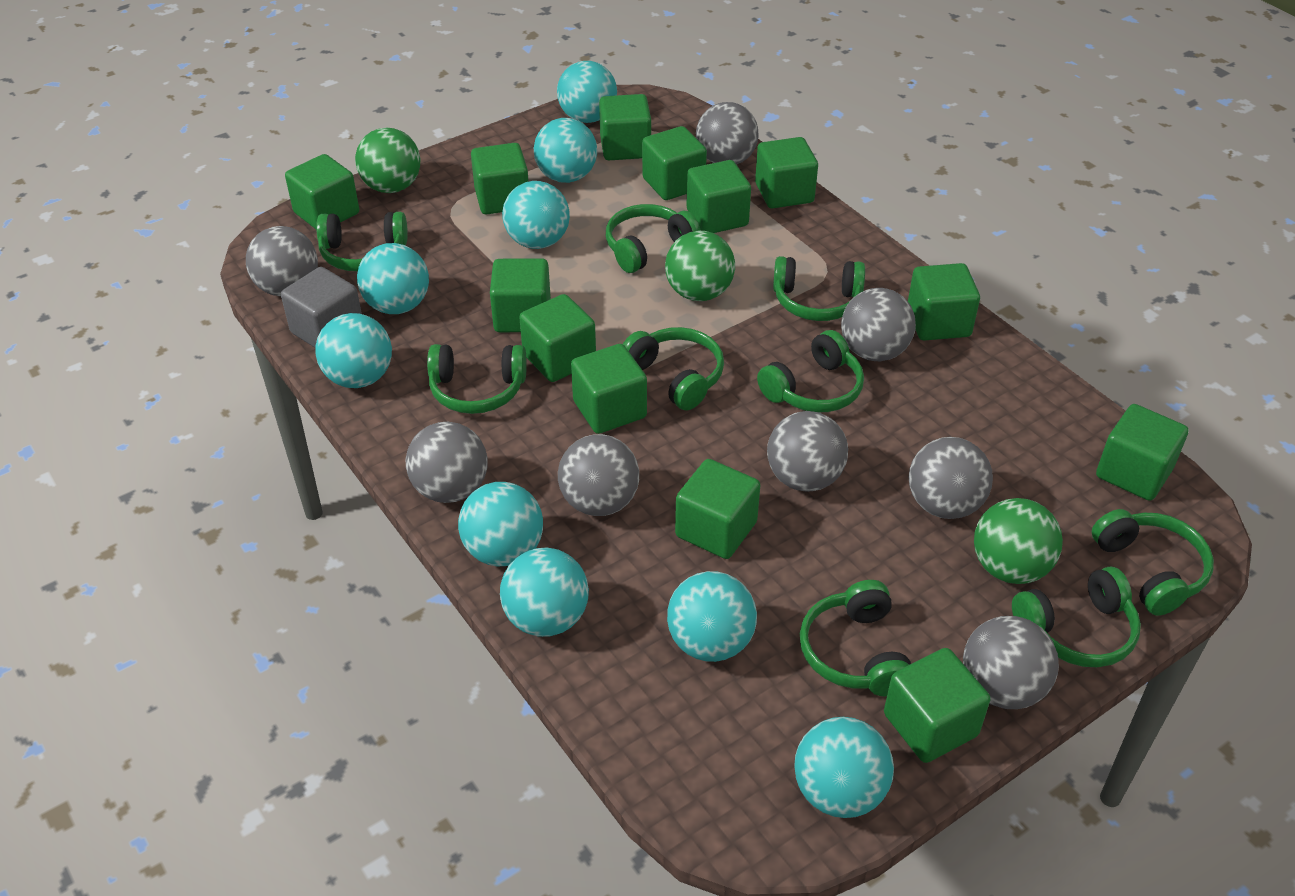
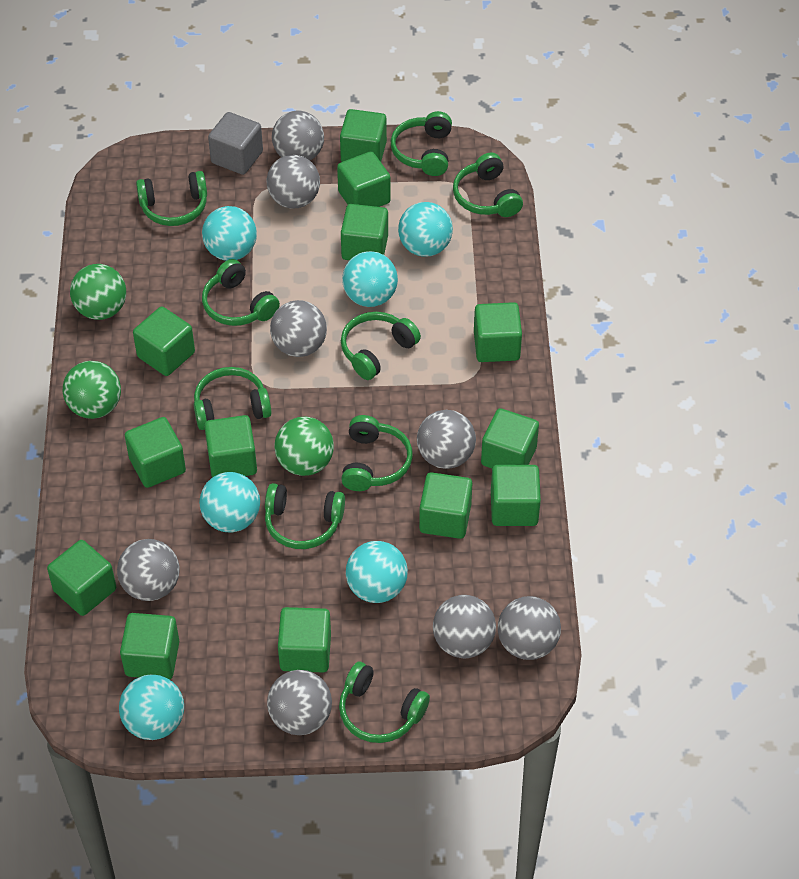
turquoise ball: 9 -> 6

